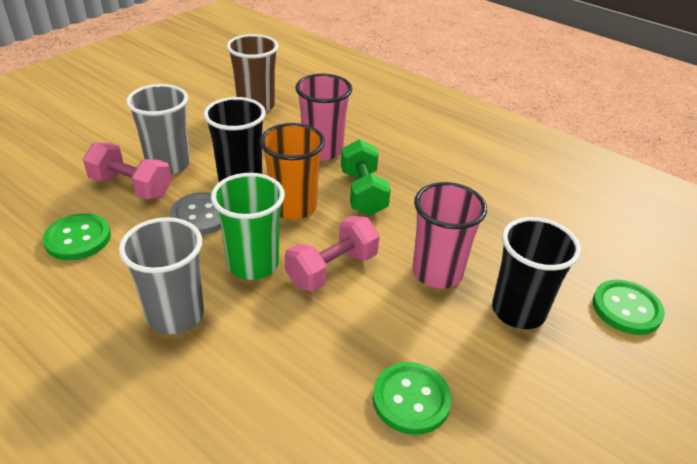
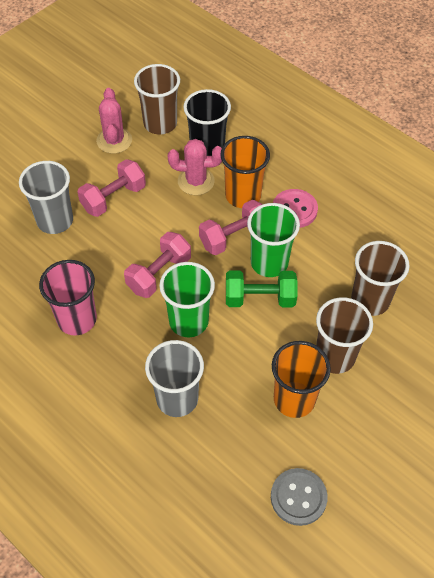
black cup: 2 -> 1
brown cup: 1 -> 3
green button: 3 -> 0
green cup: 1 -> 2
orange cup: 1 -> 2
pink button: 0 -> 1
pink cactus: 0 -> 2
pink cup: 2 -> 1
pink dumbbell: 2 -> 3

